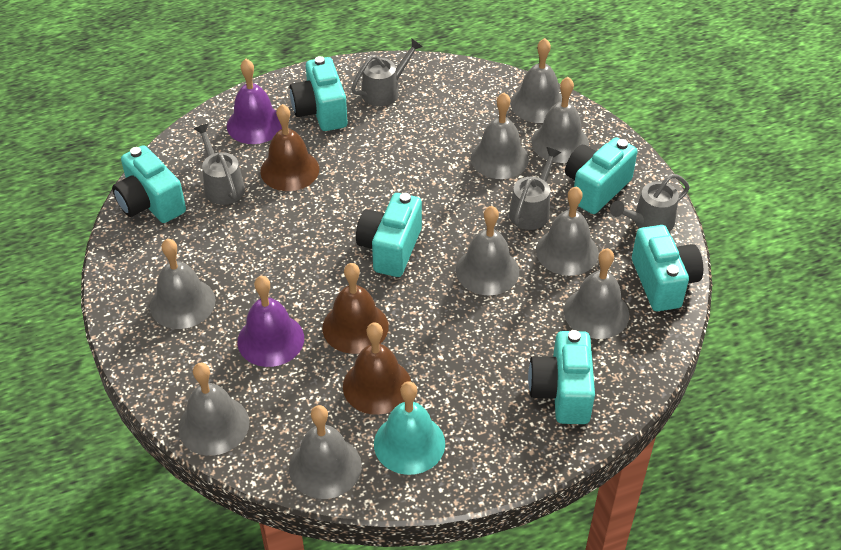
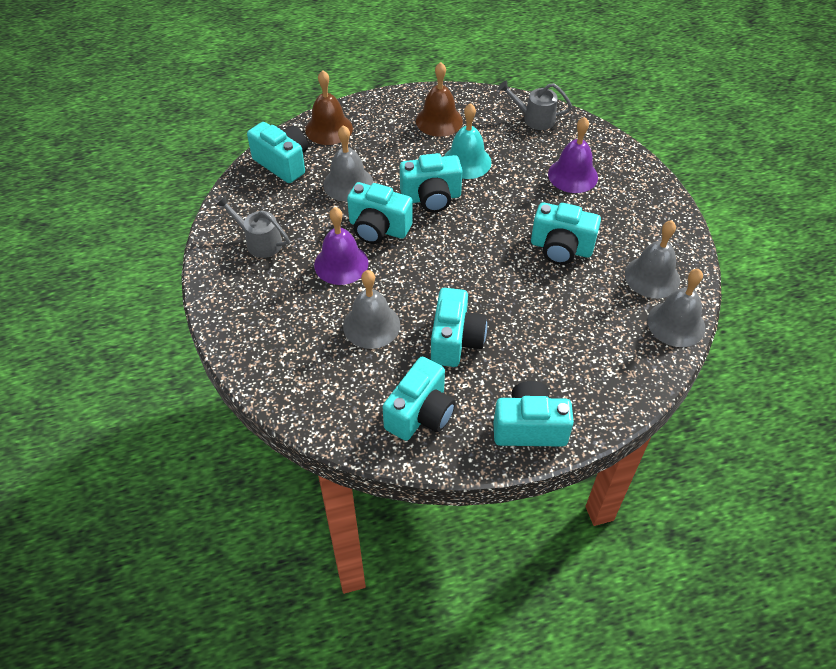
brown bell: 3 -> 2
grey bell: 9 -> 4
grey watering can: 4 -> 2
turquoise camera: 6 -> 7

